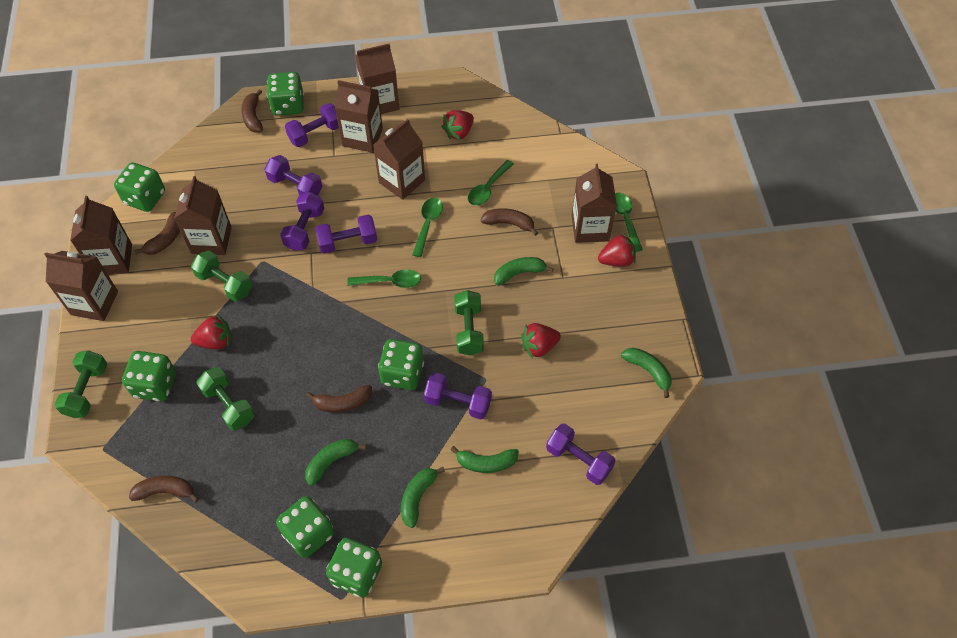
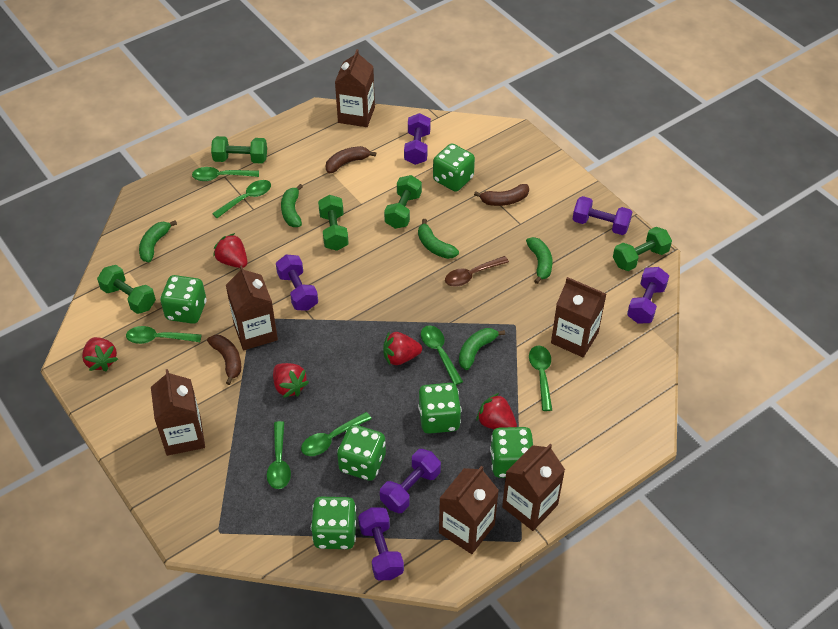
brown banana: 5 -> 3
brown carton: 7 -> 6
brown spoon: 0 -> 1
green dumbbell: 4 -> 5
green spoon: 4 -> 7
red strawberry: 4 -> 5

